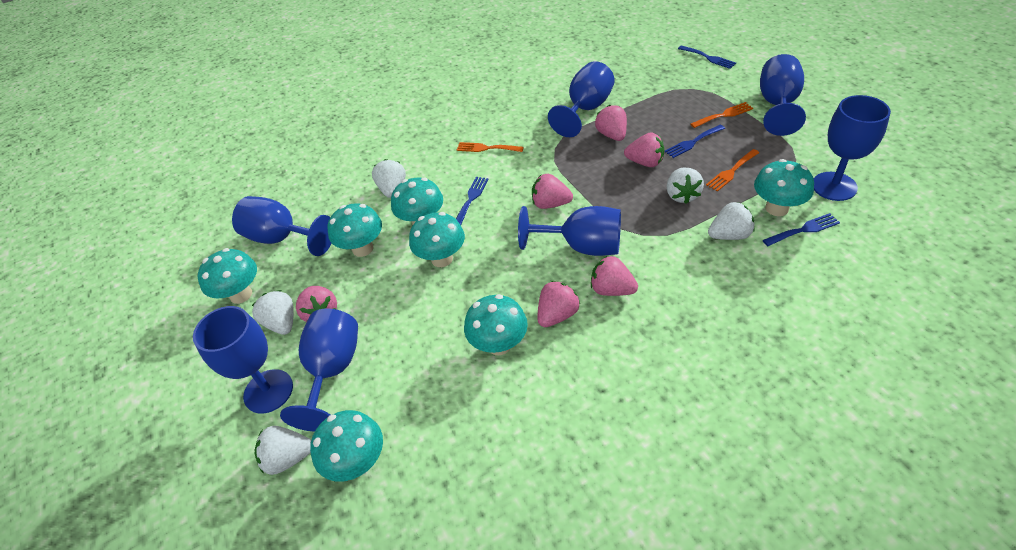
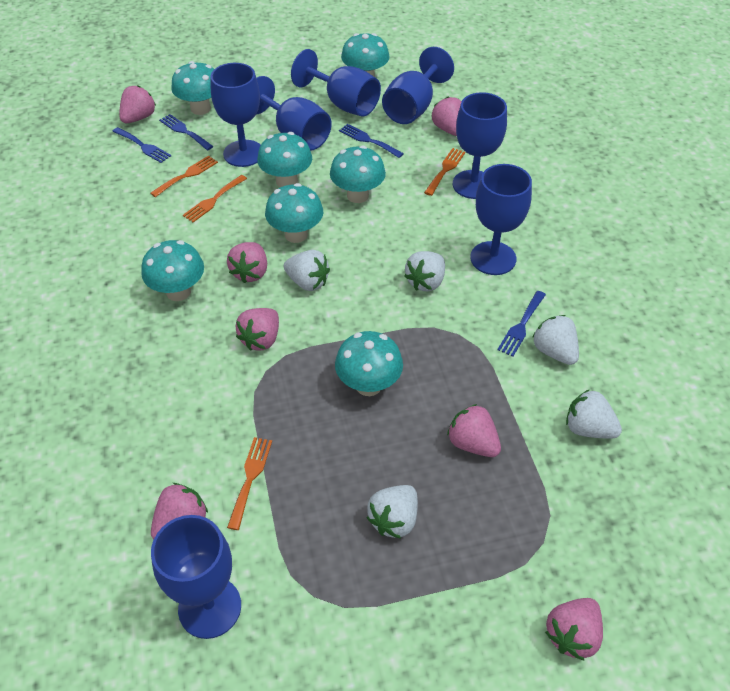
orange fork: 3 -> 4
pink strawberry: 6 -> 7

